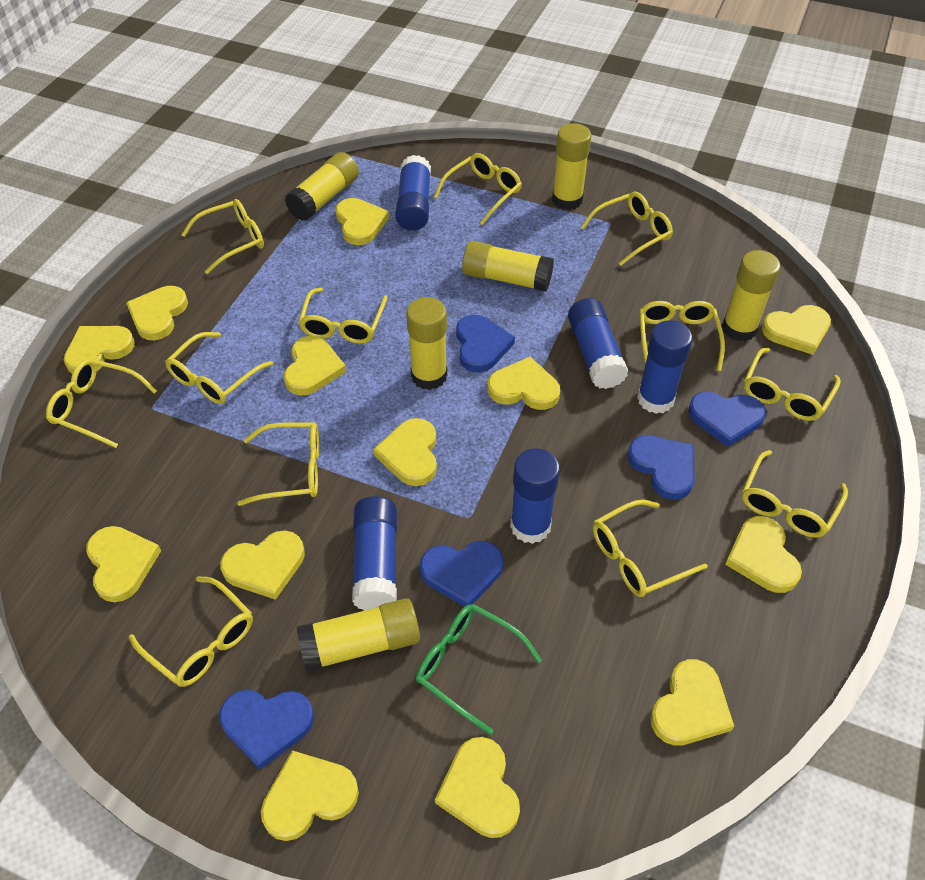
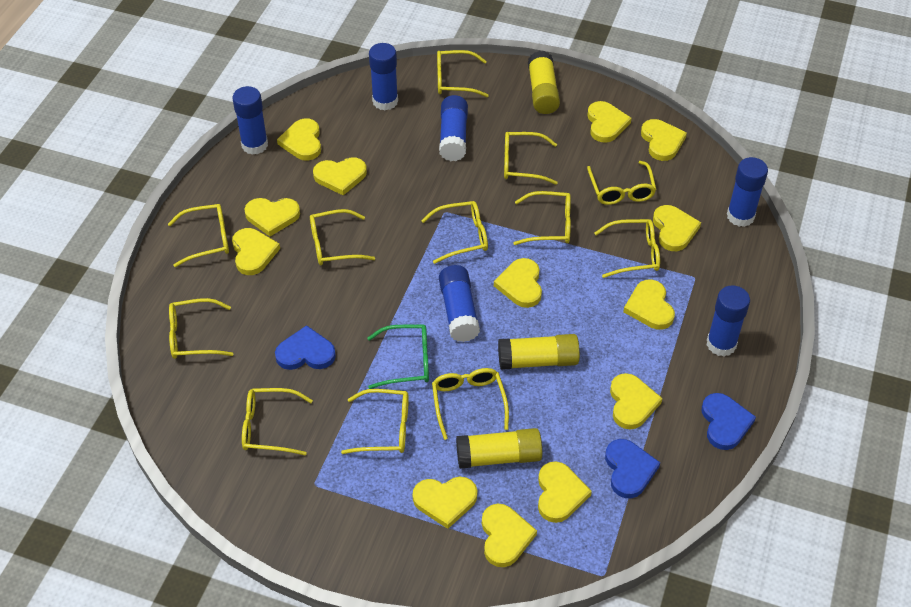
blue glue stick: 5 -> 6
blue heart: 5 -> 3
yellow glue stick: 6 -> 3

